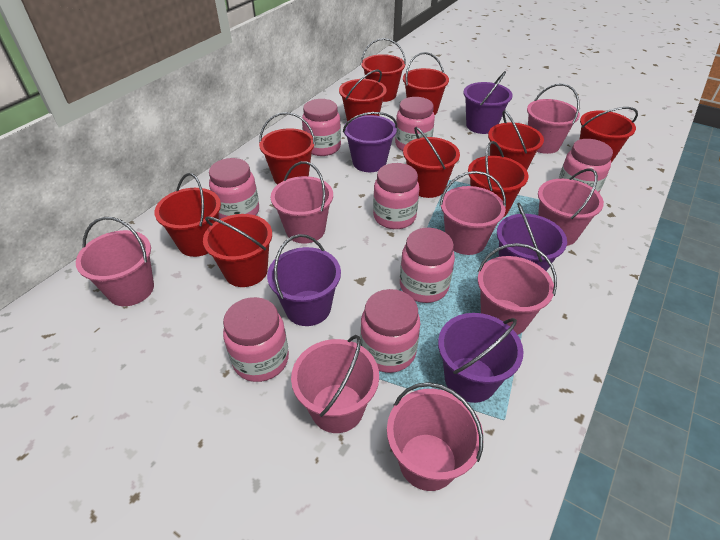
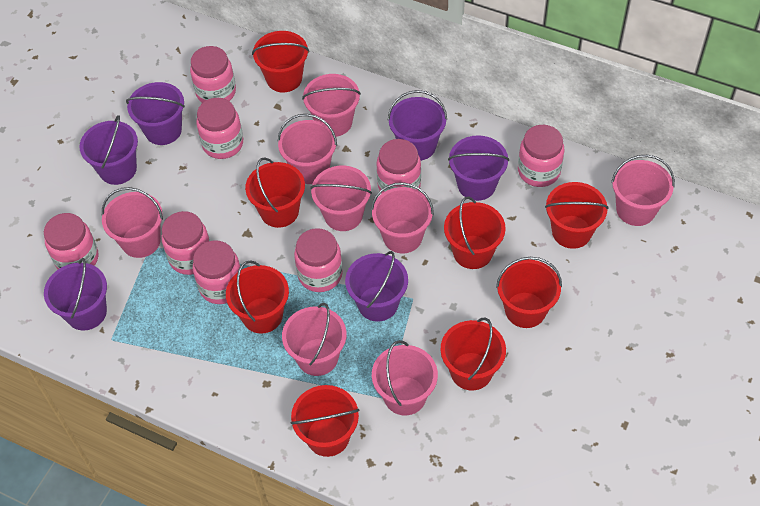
purple bucket: 5 -> 6
red bucket: 10 -> 8

